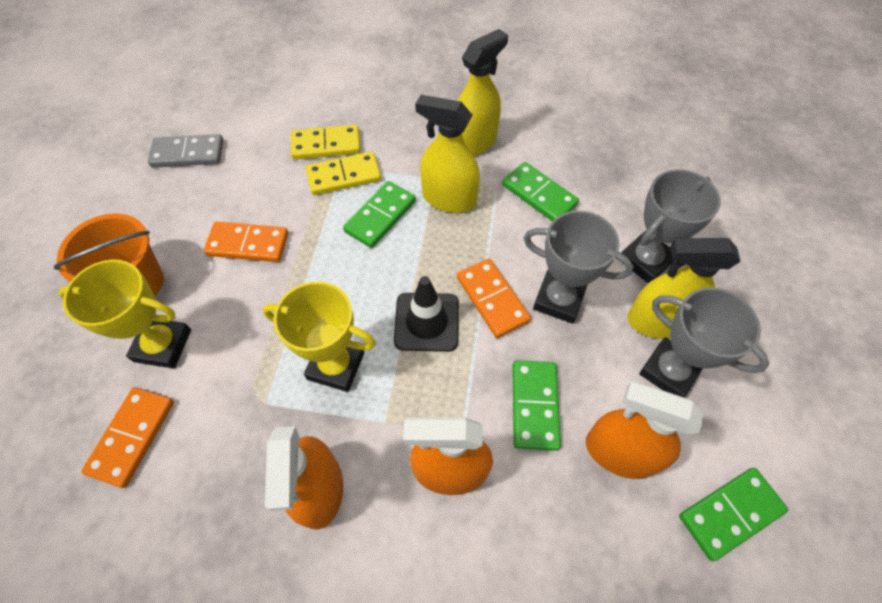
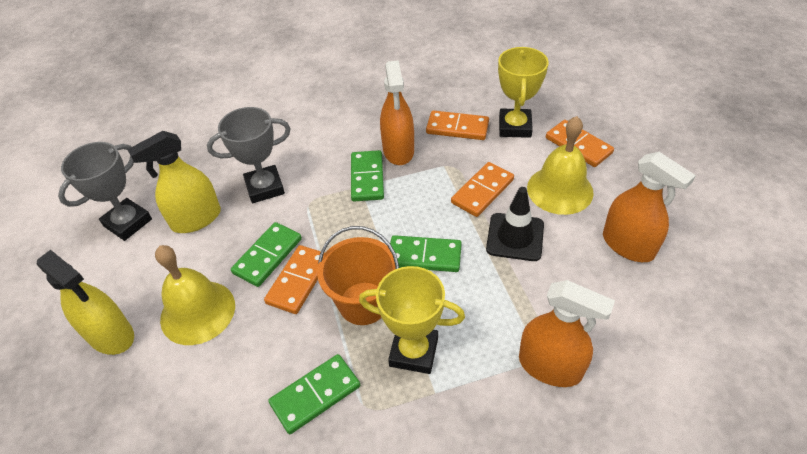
grey domino: 1 -> 0
grey trophy: 3 -> 2
orange domino: 3 -> 4
yellow bell: 0 -> 2
yellow domino: 2 -> 0
yellow spray bottle: 3 -> 2

